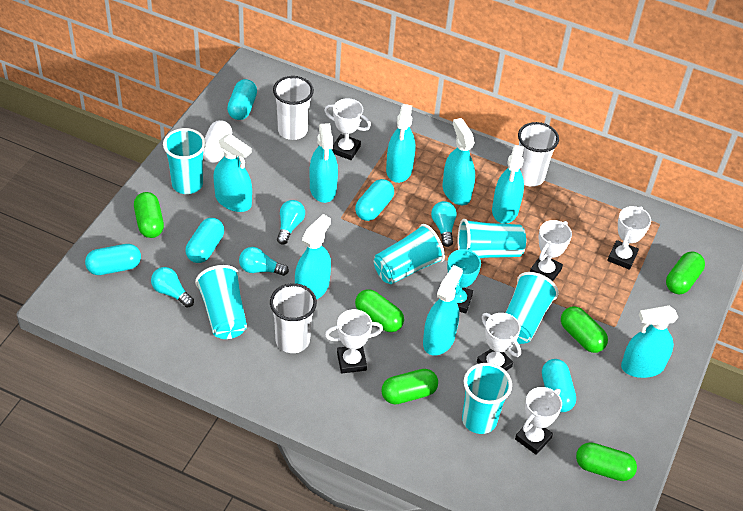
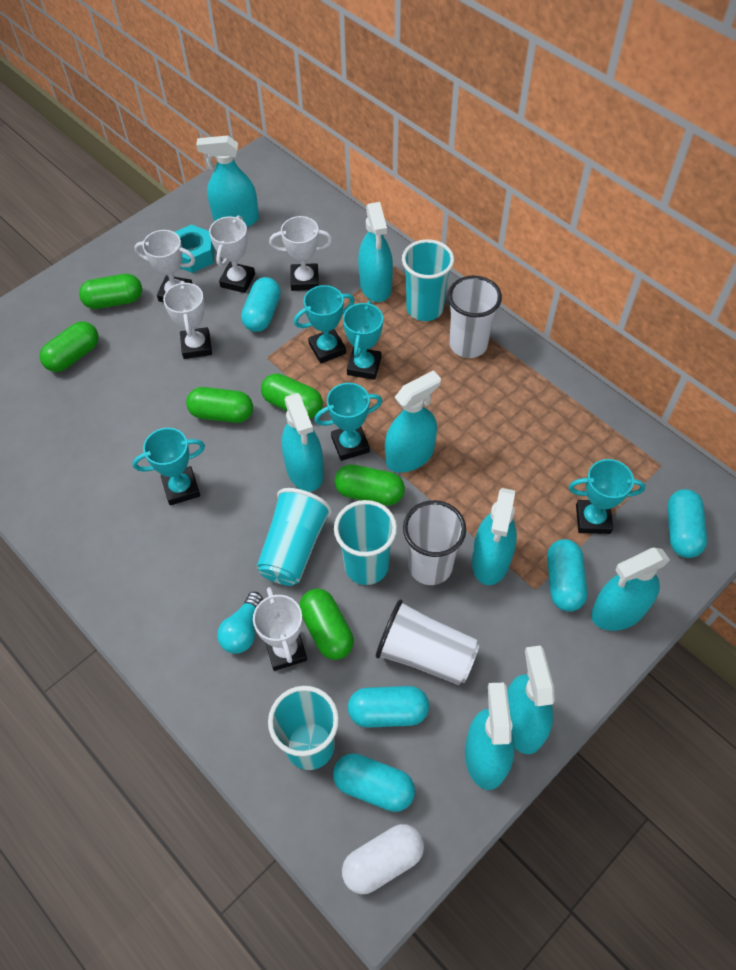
turquoise cup: 6 -> 4
turquoise light bulb: 4 -> 1
turquoise nut: 0 -> 1
turquoise trophy: 1 -> 5
white trophy: 6 -> 5

